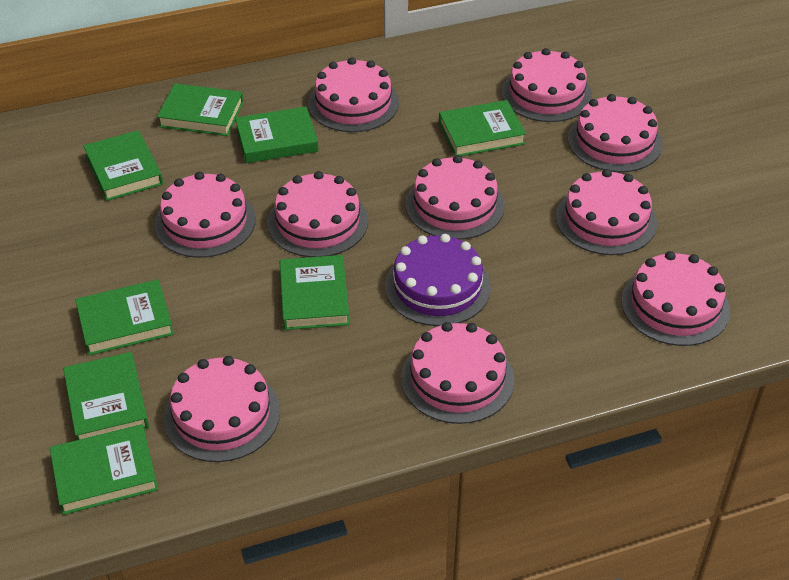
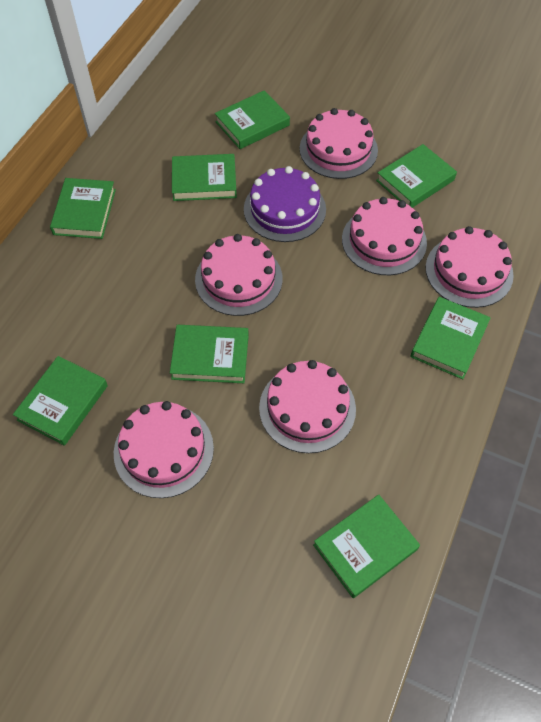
pink cake: 10 -> 6

